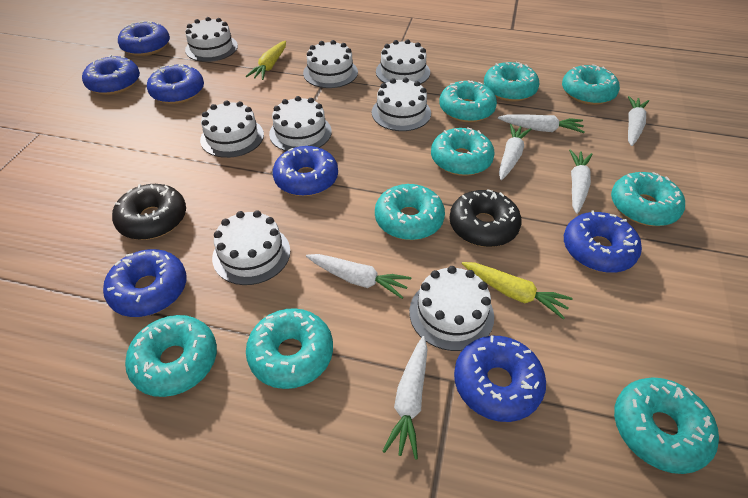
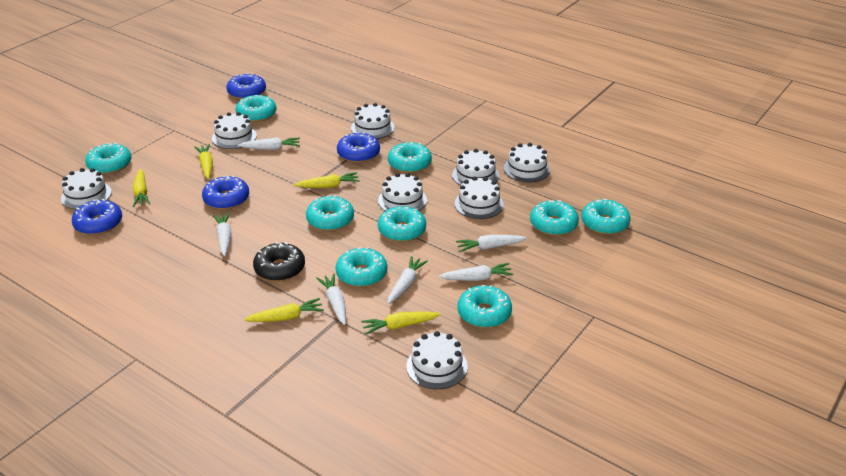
black donut: 2 -> 1
blue donut: 7 -> 4
yellow carrot: 2 -> 5

